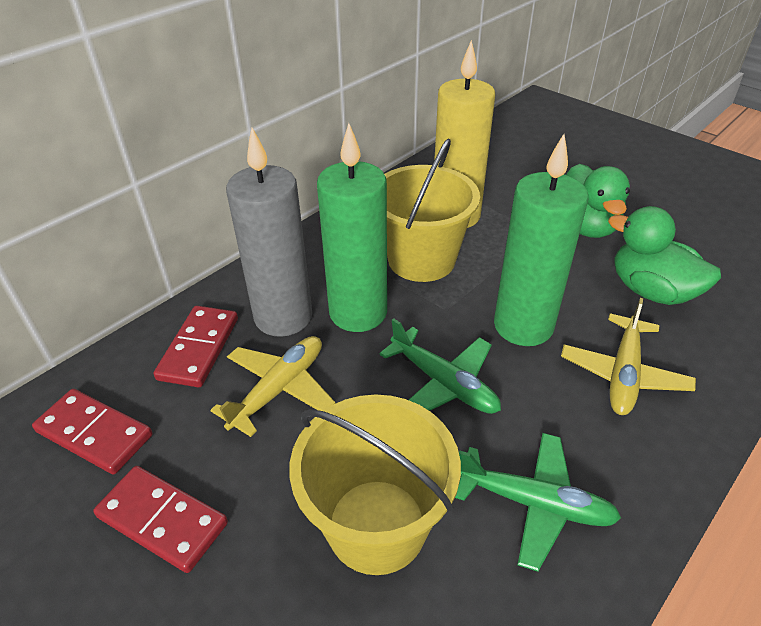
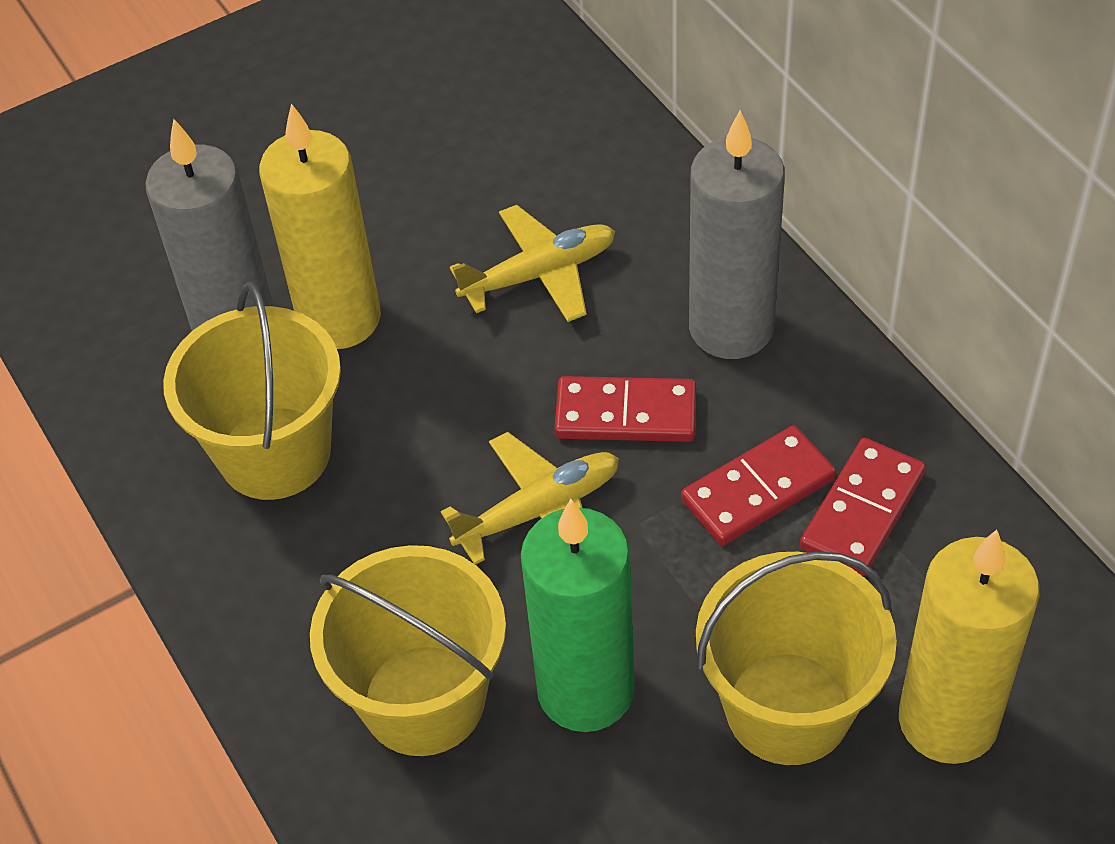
green candle: 2 -> 1
green duck: 2 -> 0
green plane: 2 -> 0
grey candle: 1 -> 2
yellow bucket: 2 -> 3
yellow candle: 1 -> 2

